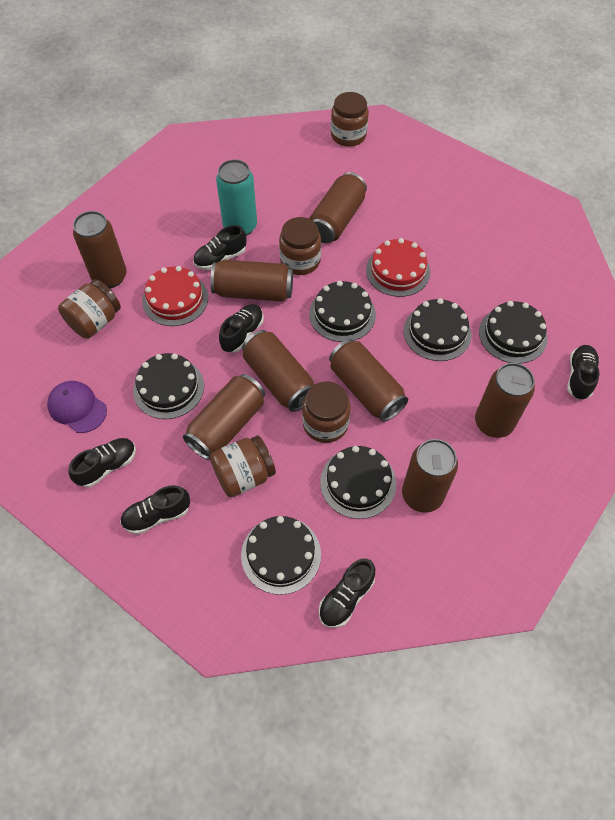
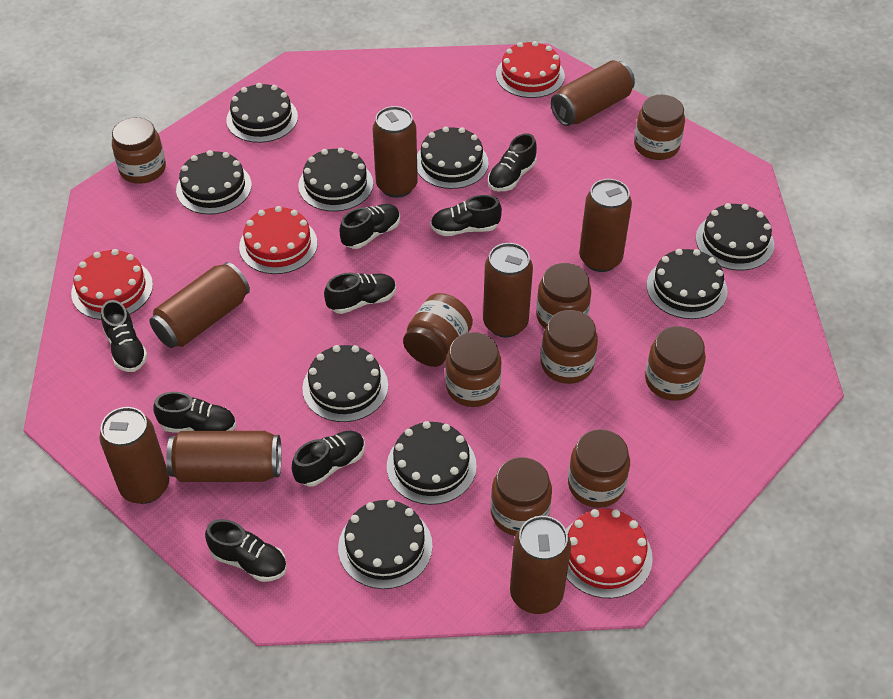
black cake: 6 -> 9
black shoe: 6 -> 8
brown jar: 5 -> 9
purple cap: 1 -> 0
red cake: 2 -> 4
turquoise can: 1 -> 0

